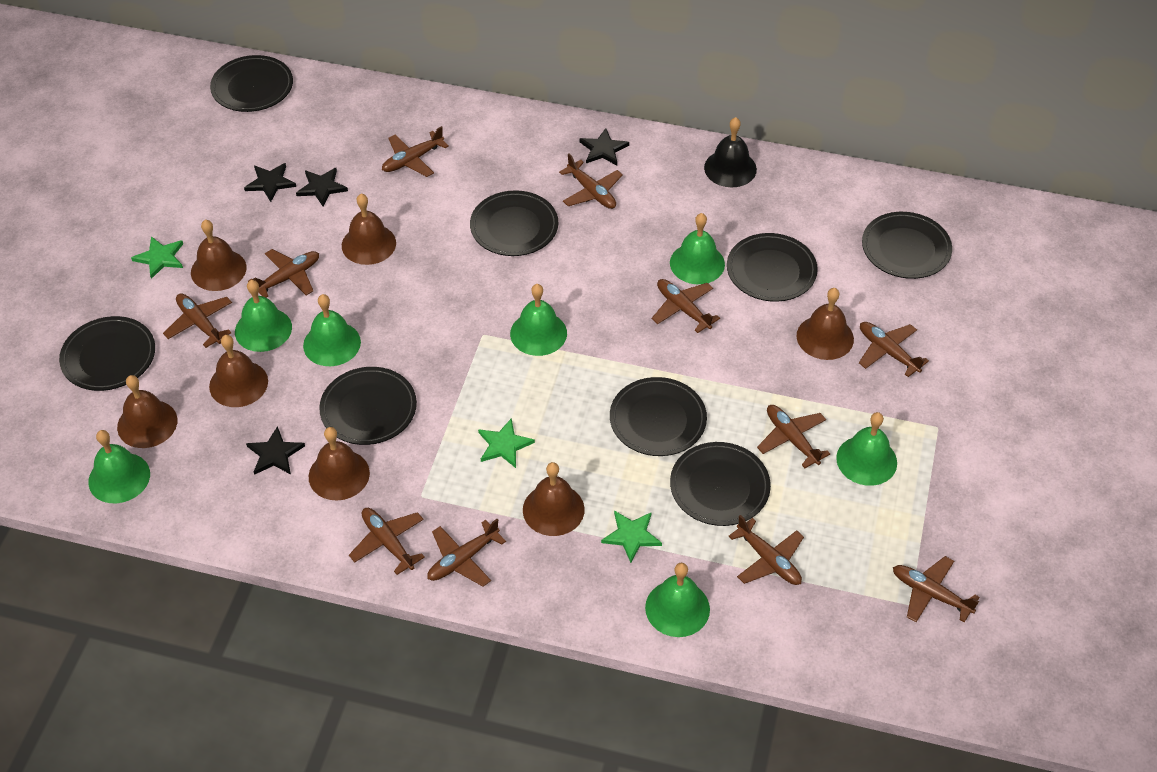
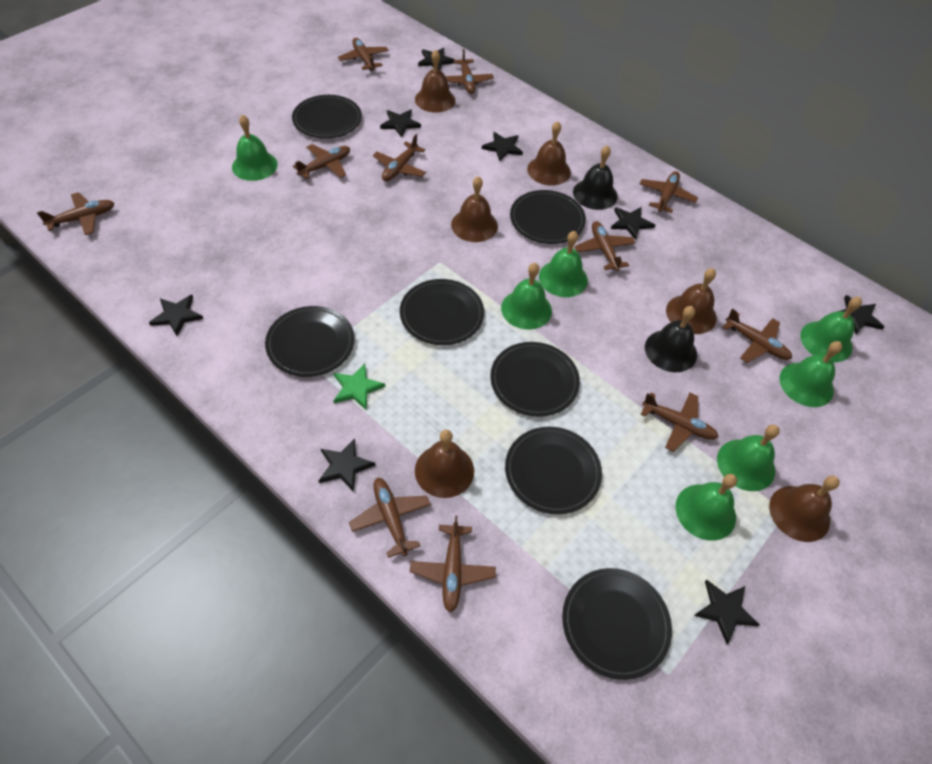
black bell: 1 -> 2
black plate: 8 -> 7
black star: 4 -> 8
brown bell: 7 -> 6
green star: 3 -> 1

